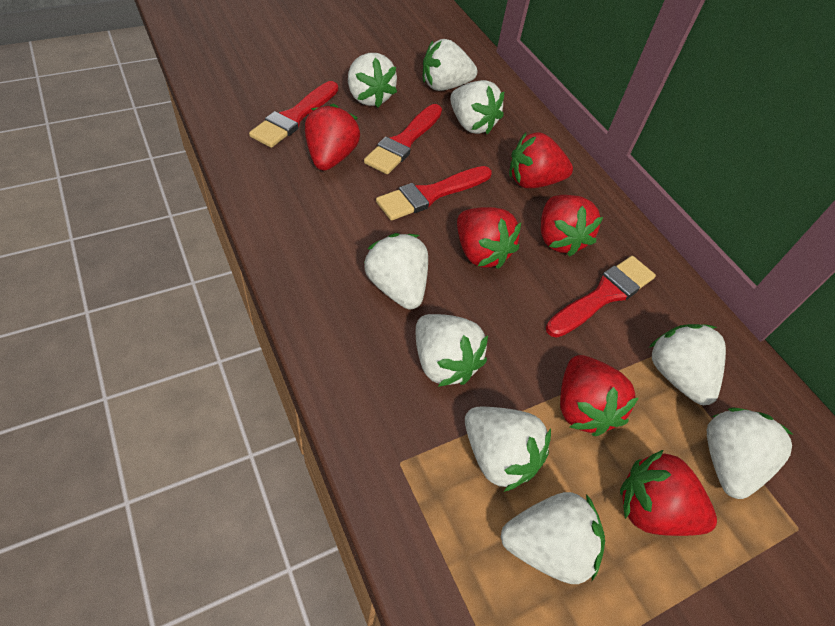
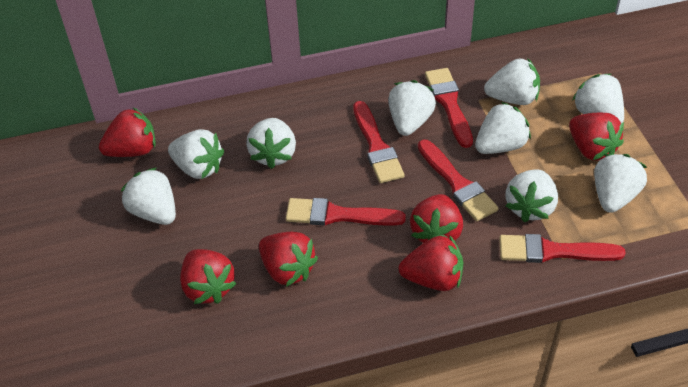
red brush: 4 -> 5

